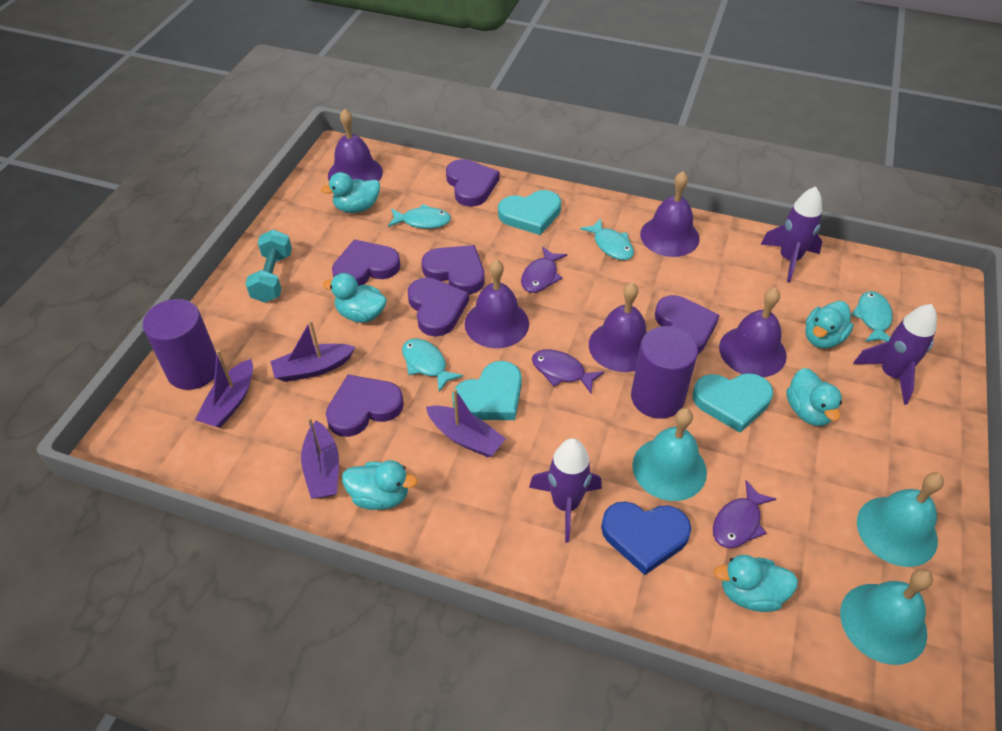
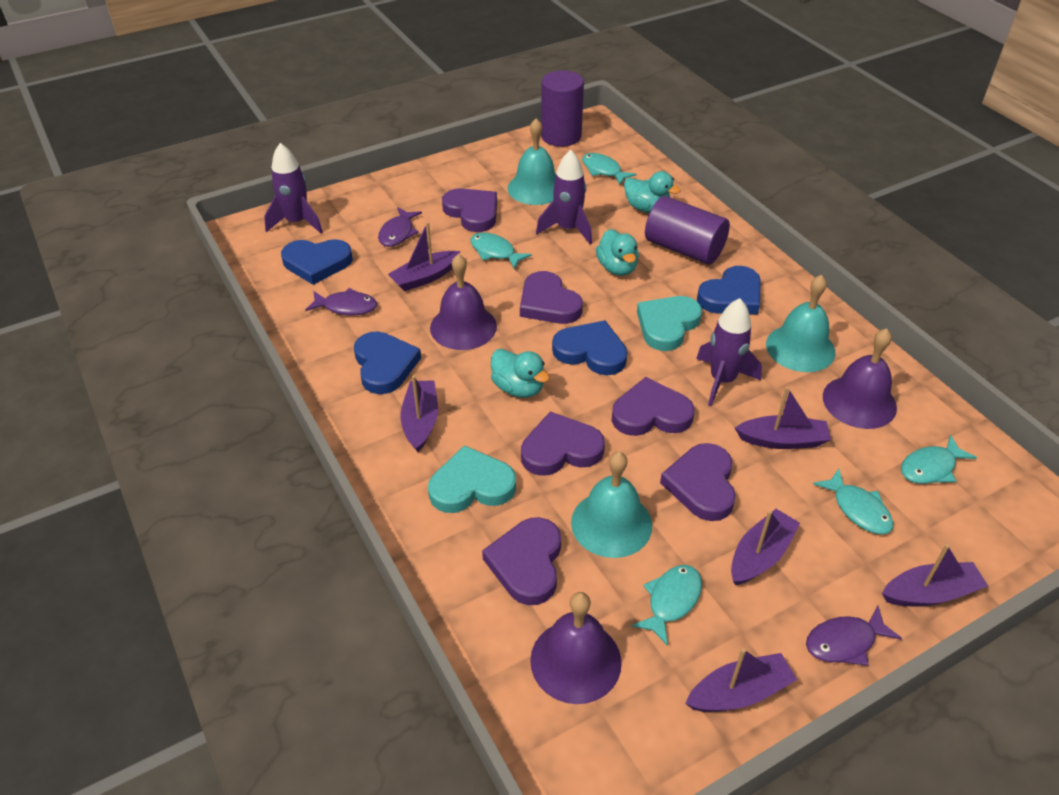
blue heart: 1 -> 4
purple bell: 5 -> 3
purple boat: 4 -> 6
turquoise duck: 6 -> 3
turquoise dumbbell: 1 -> 0
turquoise fish: 4 -> 5
turquoise heart: 3 -> 2

